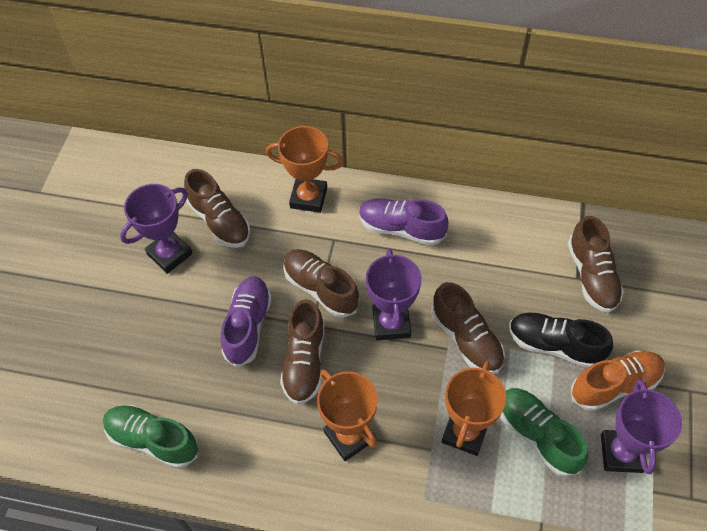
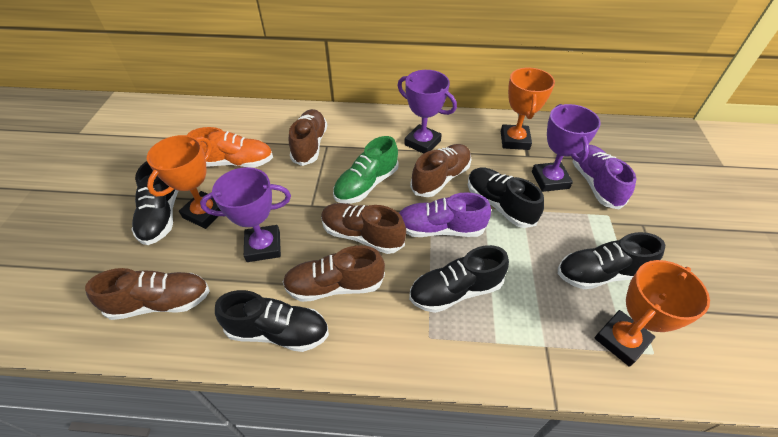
black shoe: 1 -> 5
green shoe: 2 -> 1

